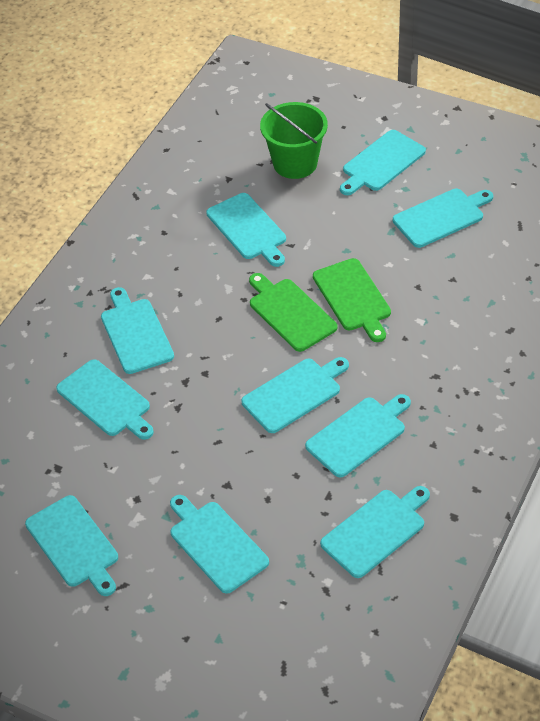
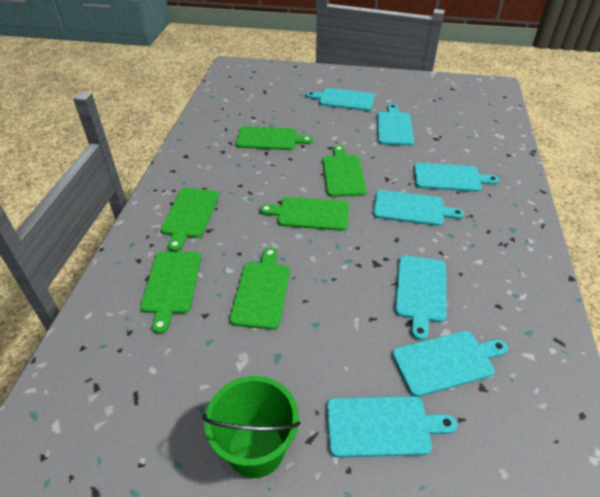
green cutting board: 2 -> 6
turquoise cutting board: 10 -> 7

